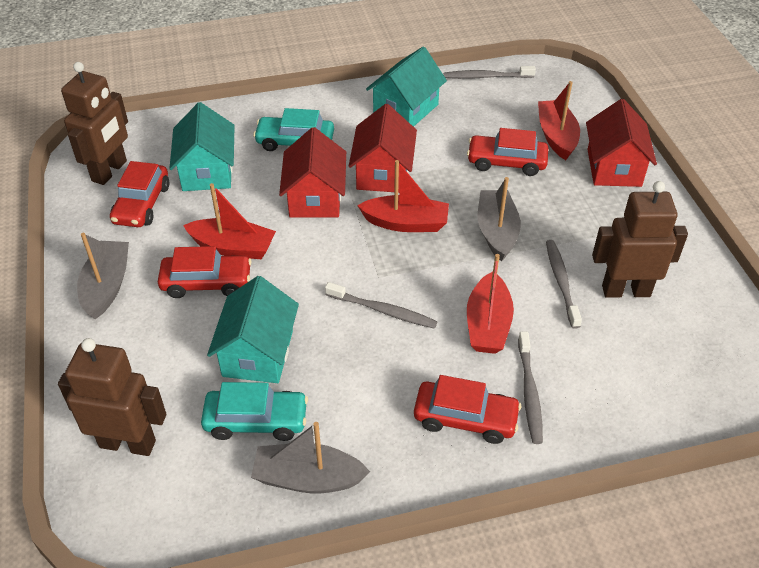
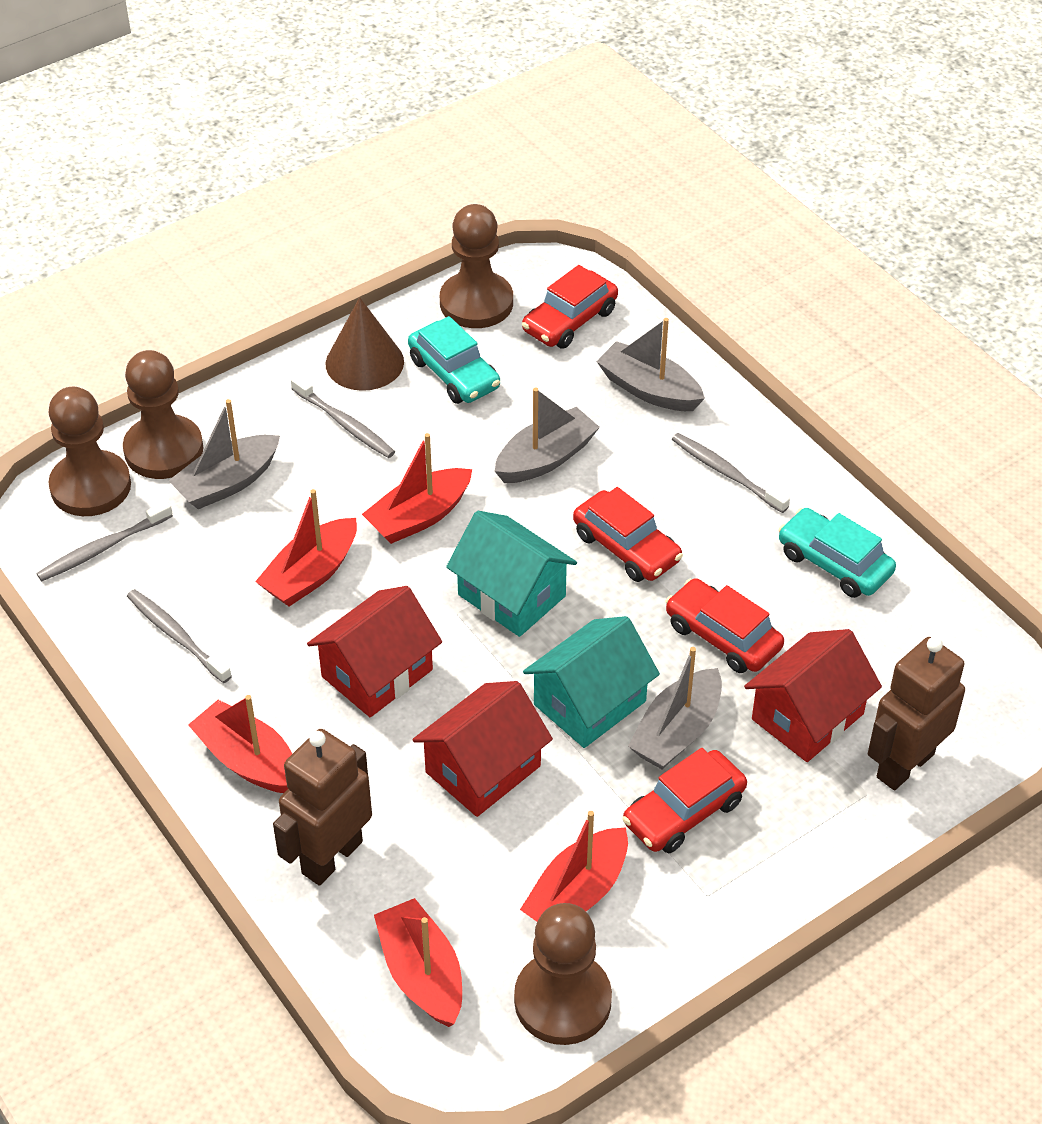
brown cone: 0 -> 1
brown pawn: 0 -> 4
brown robot: 3 -> 2
grey boat: 3 -> 4
red boat: 4 -> 5
turquoise house: 3 -> 2

